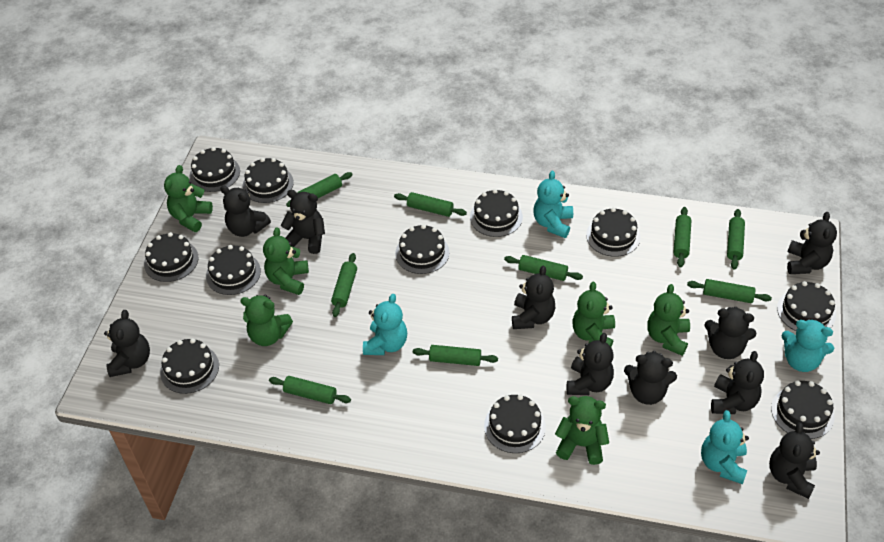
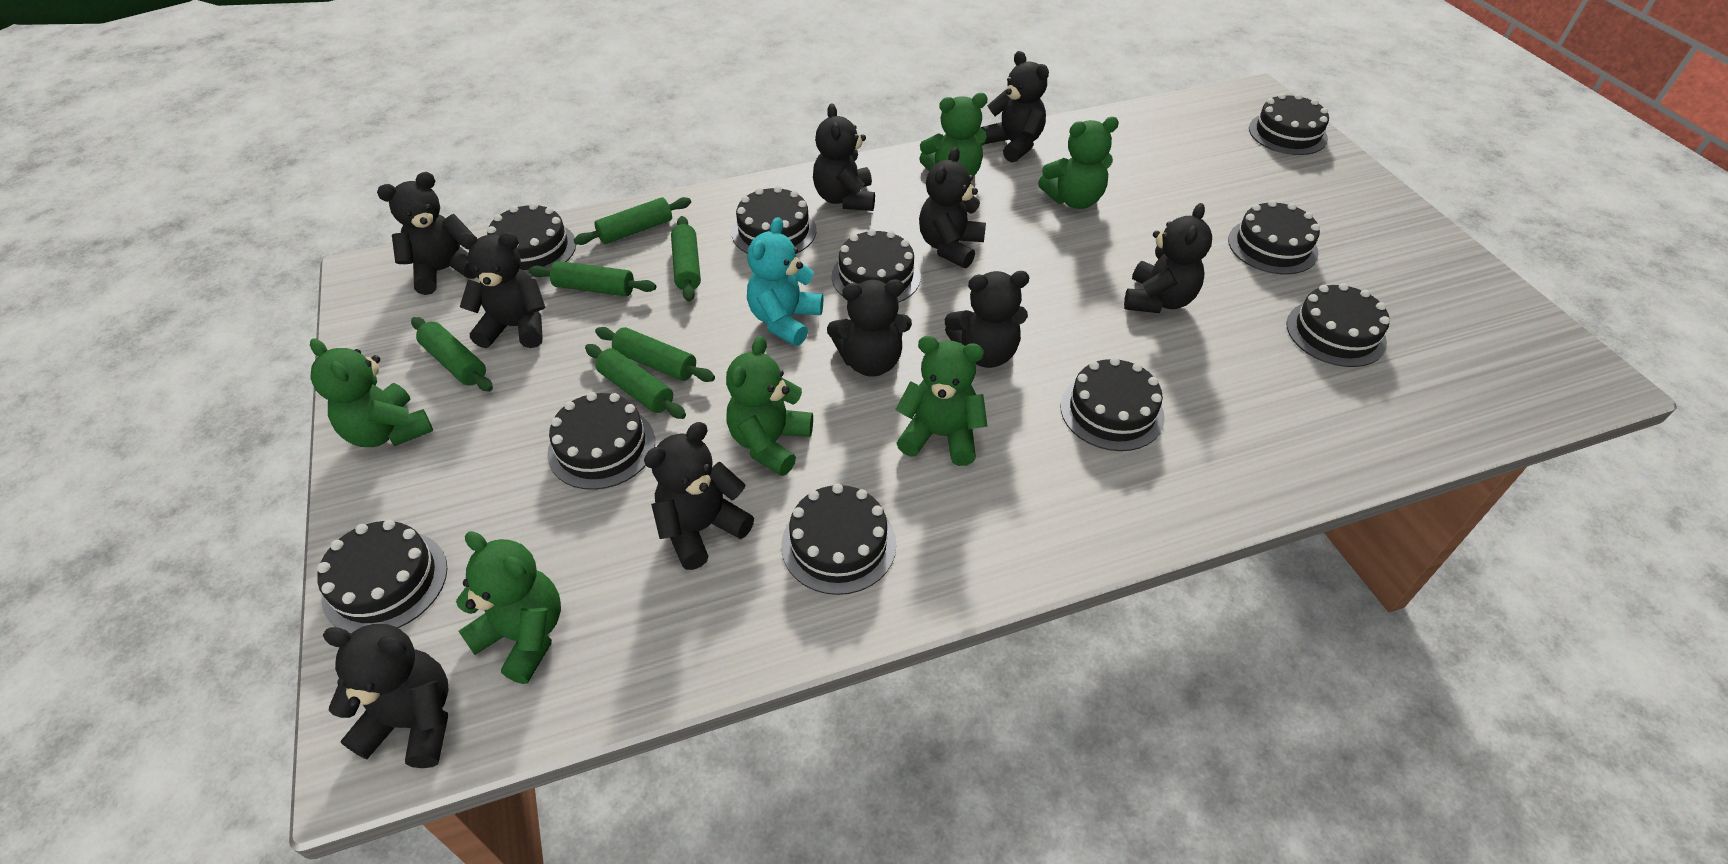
black cake: 11 -> 10
green rolling pin: 9 -> 6
turquoise teddy bear: 4 -> 1

